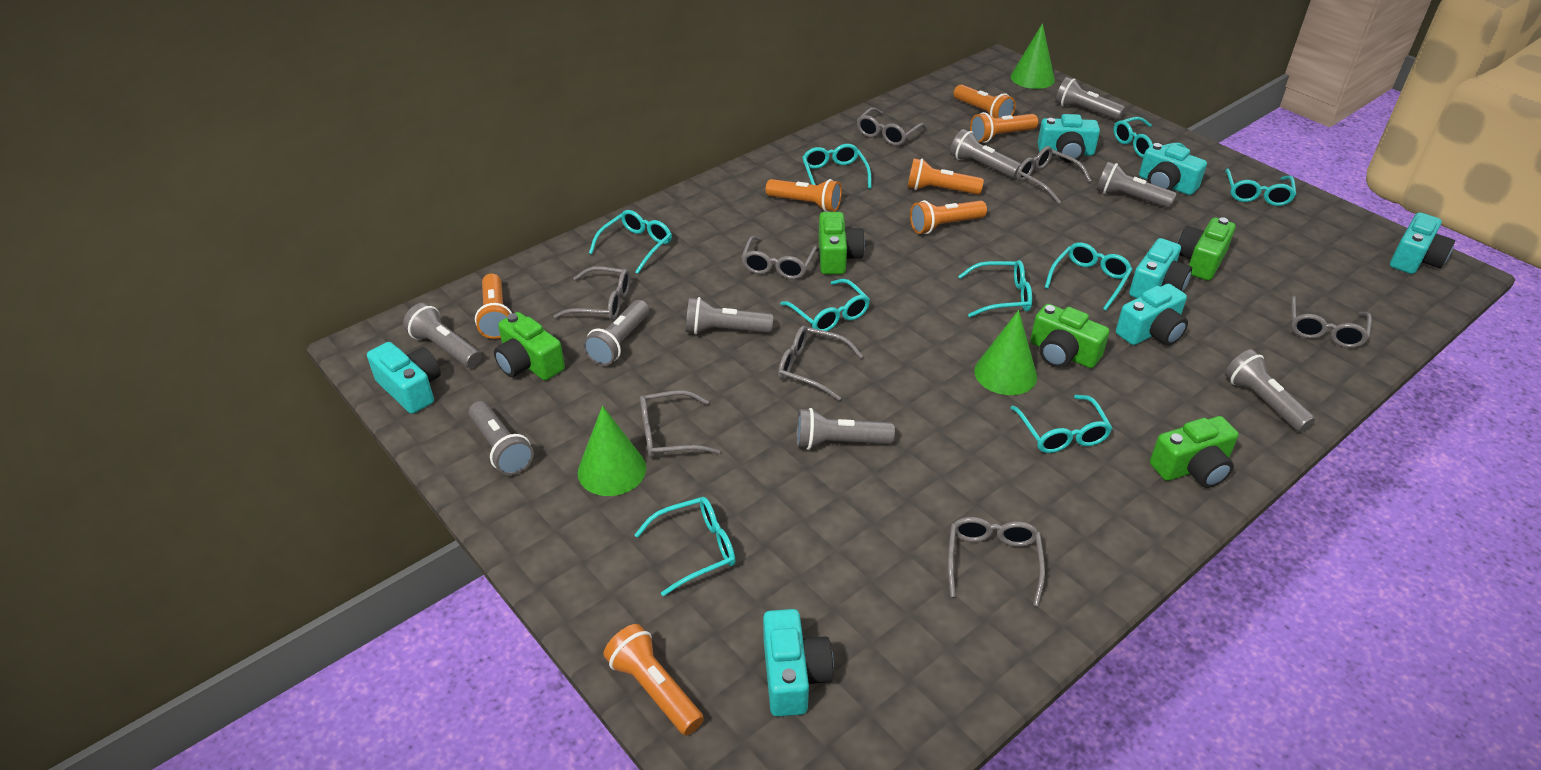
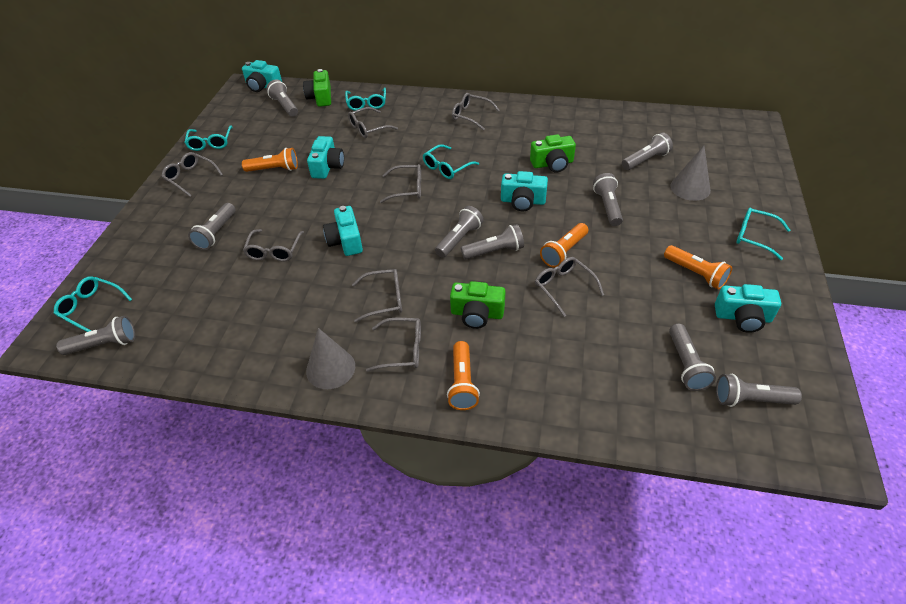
green camera: 5 -> 3
green cone: 3 -> 0
grey cone: 0 -> 2
orange flashlight: 7 -> 4
turquoise camera: 7 -> 5
turquoise glasses: 9 -> 5

